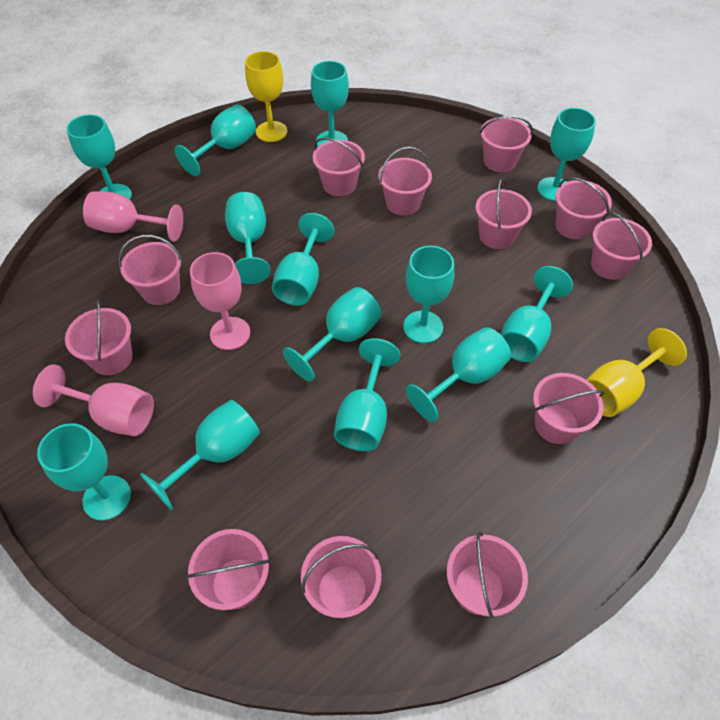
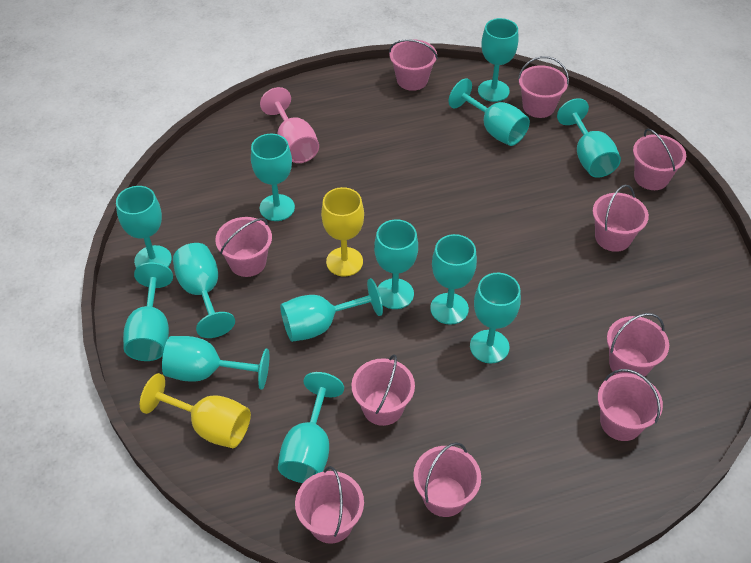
pink bucket: 12 -> 10
pink goblet: 3 -> 1

